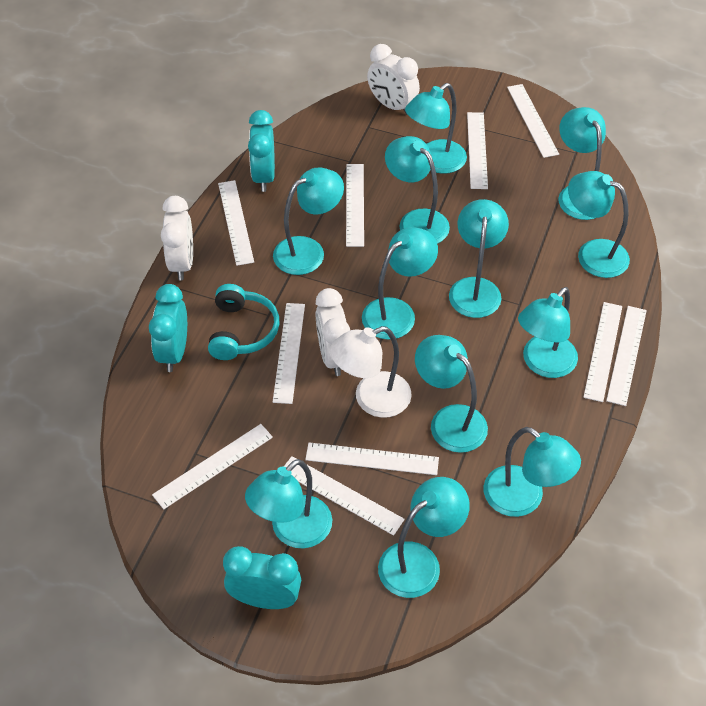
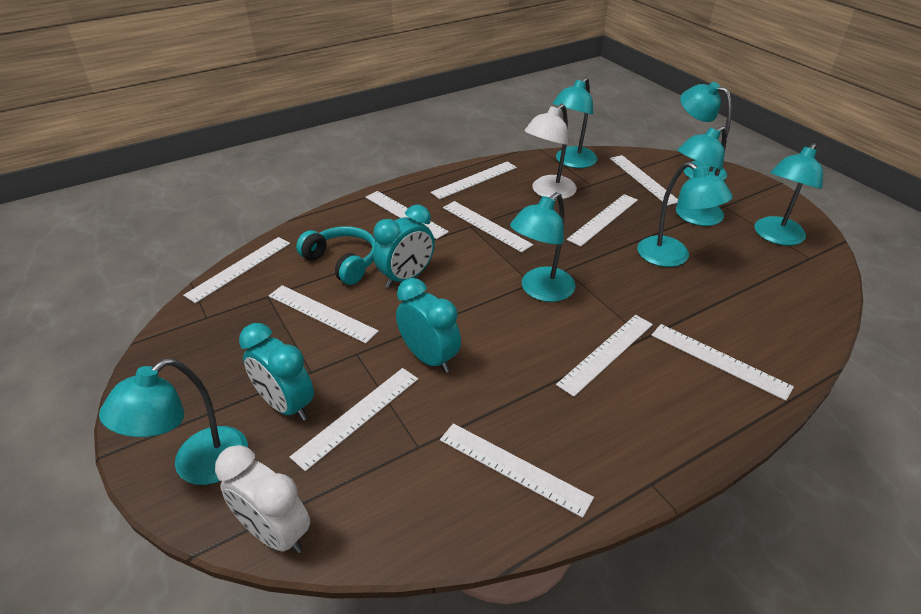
turquoise lamp: 12 -> 7
white clock: 3 -> 1
white ruler: 10 -> 11

